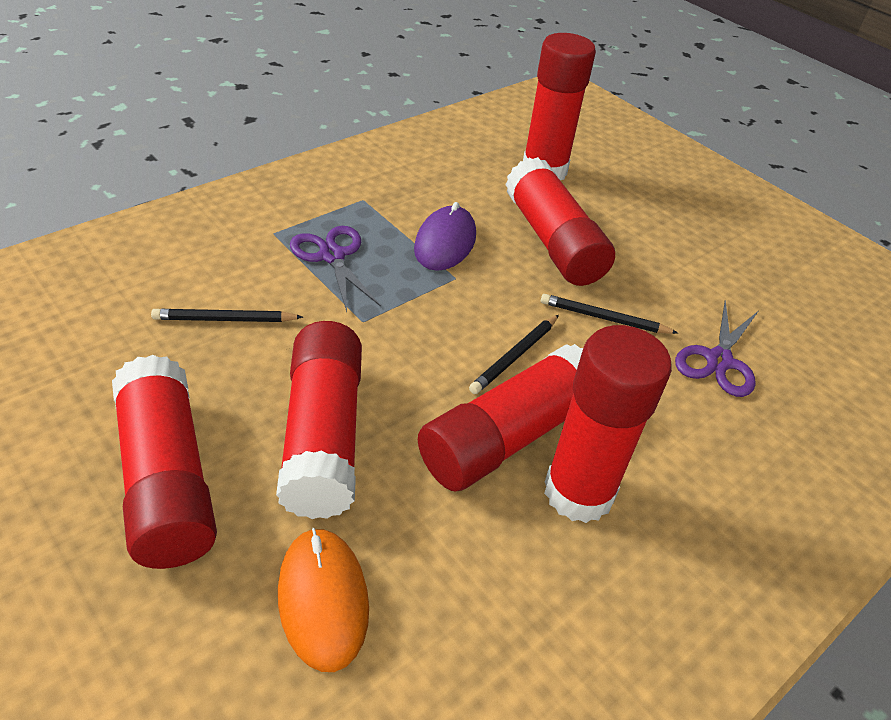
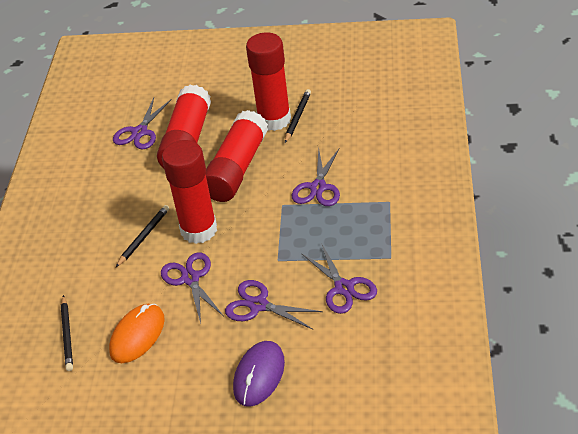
purple scissors: 2 -> 5
red glue stick: 6 -> 4

